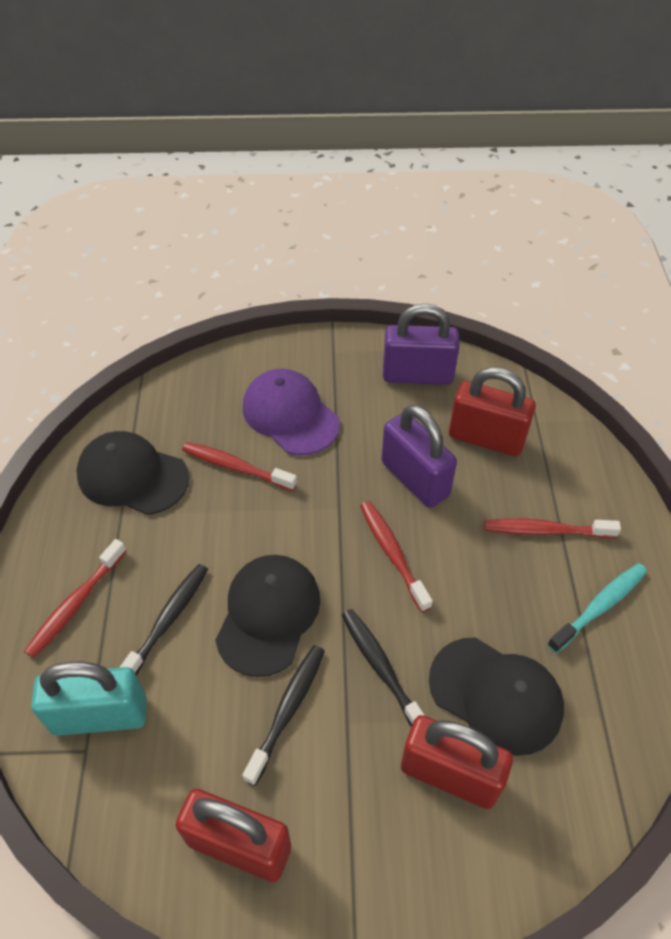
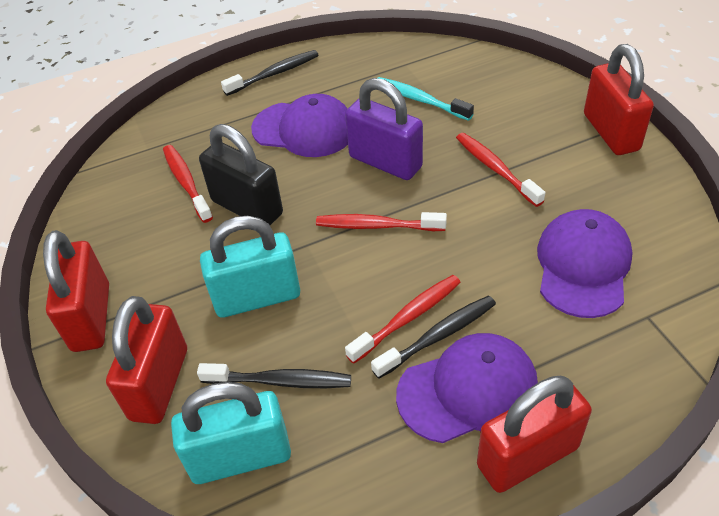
black cap: 3 -> 0
black padlock: 0 -> 1
purple cap: 1 -> 3
purple padlock: 2 -> 1
red padlock: 3 -> 4
turquoise padlock: 1 -> 2

